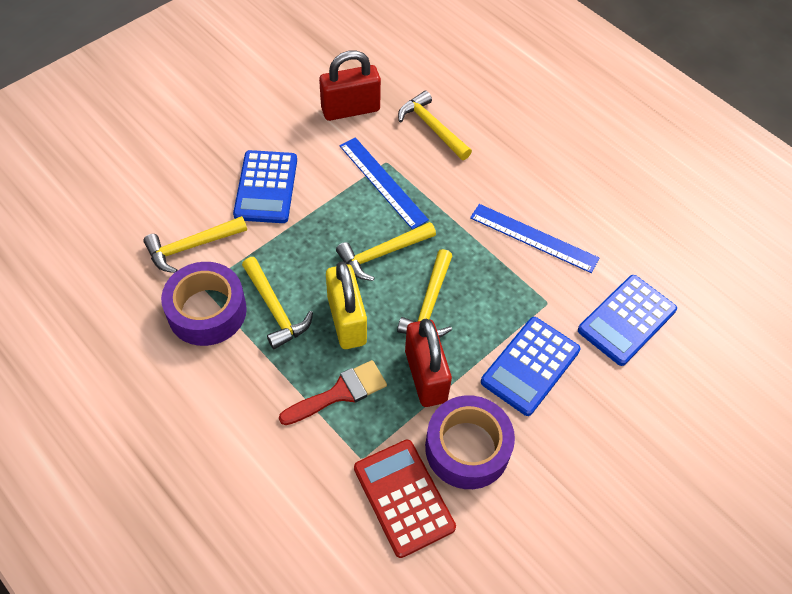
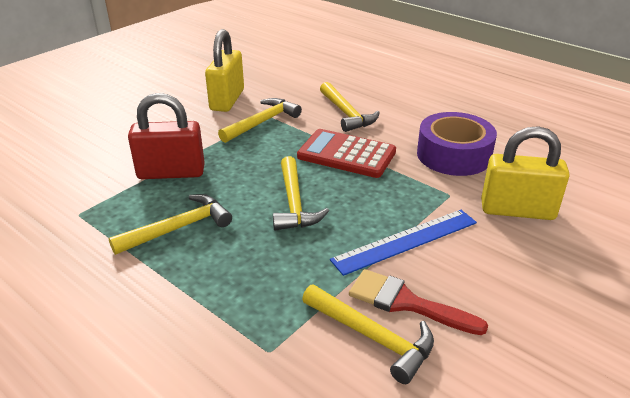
blue calculator: 3 -> 0
blue ruler: 2 -> 1
purple tape: 2 -> 1
red padlock: 2 -> 1
yellow padlock: 1 -> 2

